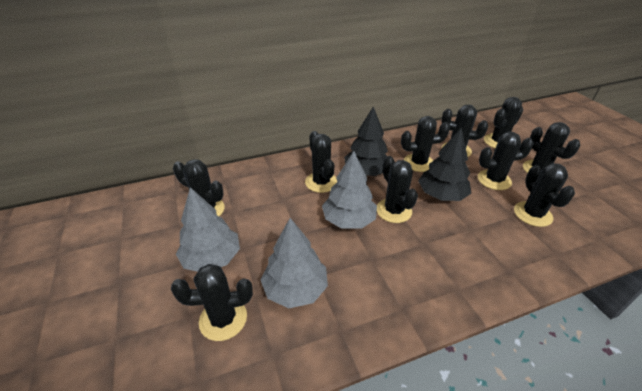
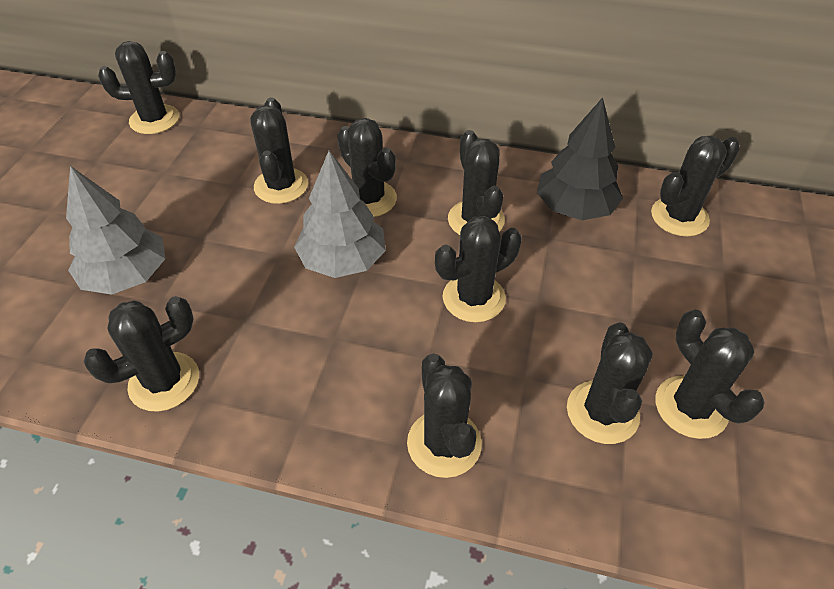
black tree: 2 -> 1
grey tree: 3 -> 2

